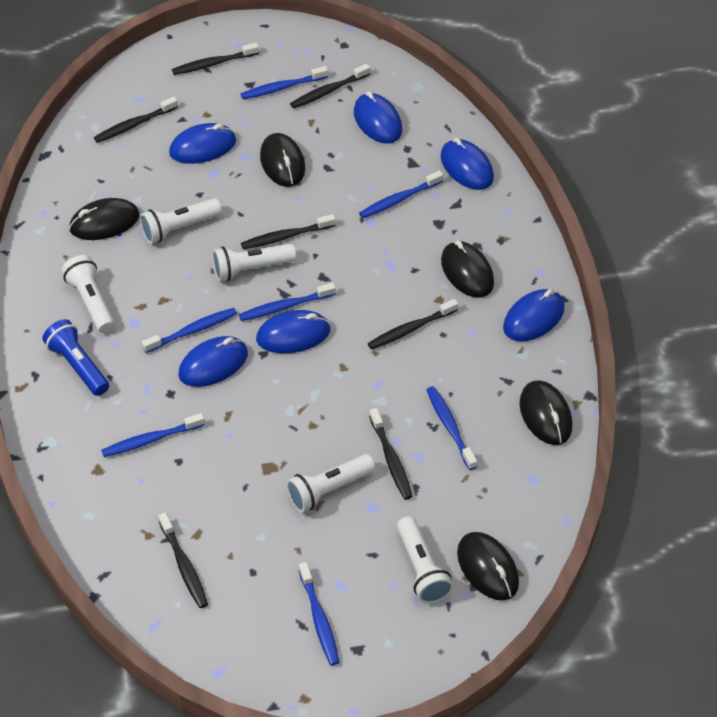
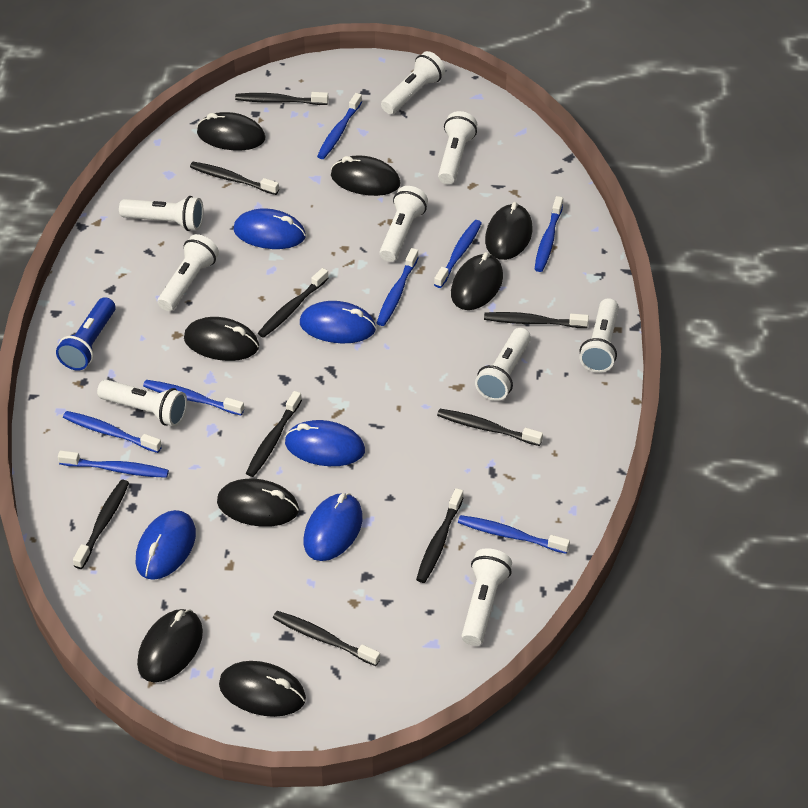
black mouse: 5 -> 8
black toothbrush: 7 -> 9
blue mouse: 6 -> 5
blue toothbrush: 7 -> 8
white flashlight: 5 -> 9

